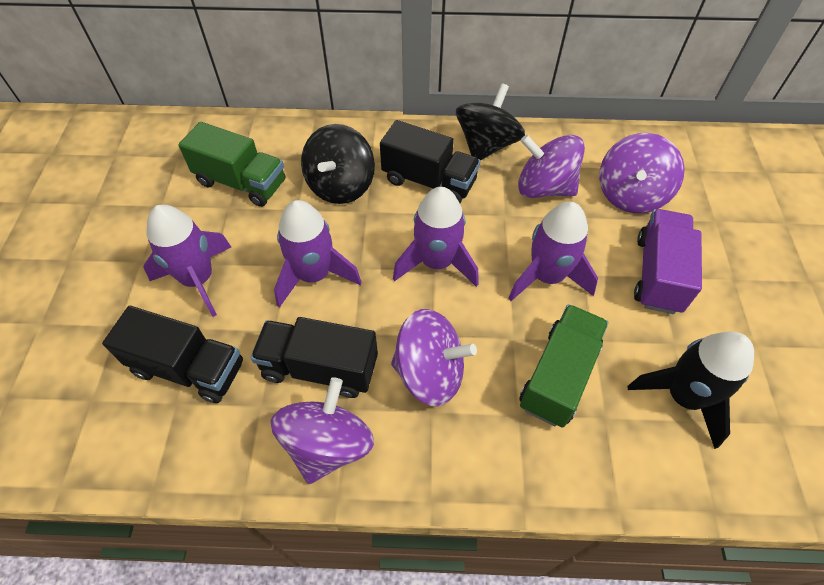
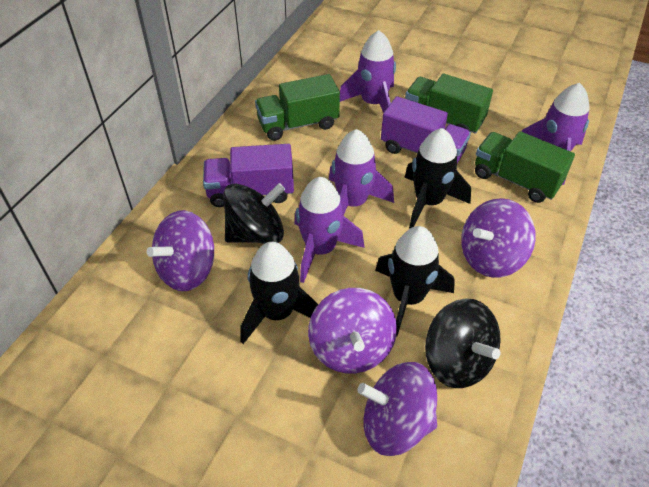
black rocket: 1 -> 3
black truck: 3 -> 0
green truck: 2 -> 3
purple truck: 1 -> 2

